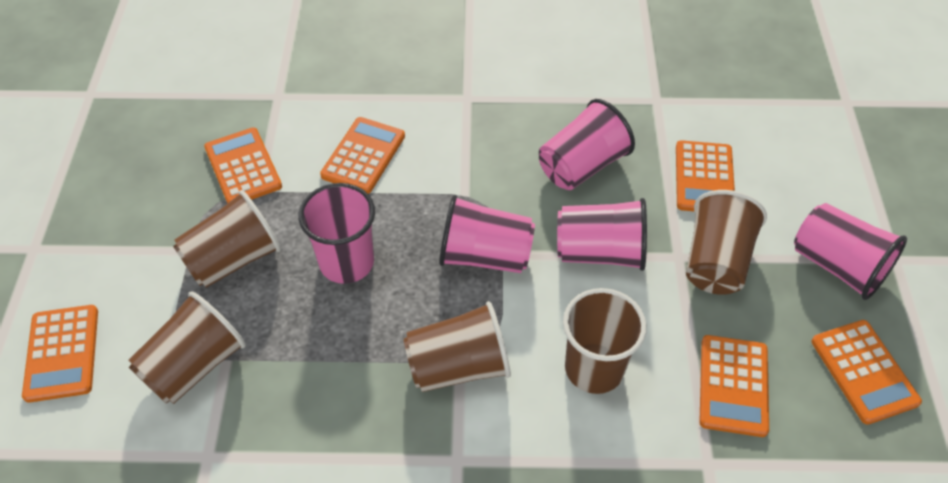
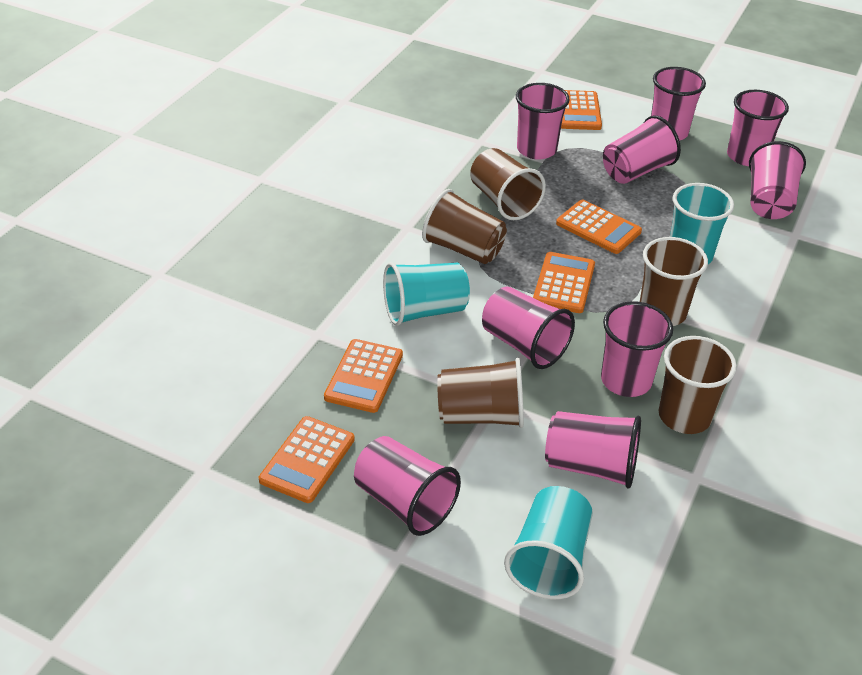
orange calculator: 6 -> 5
pink cup: 5 -> 9
turquoise cup: 0 -> 3

